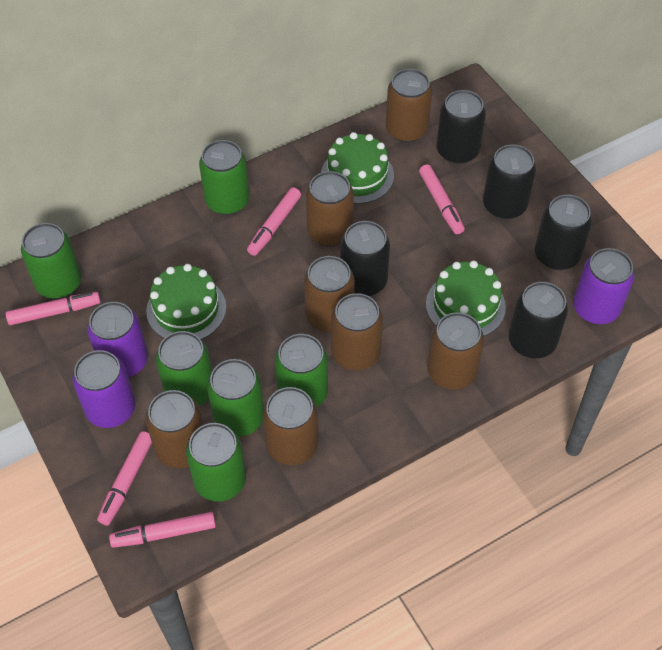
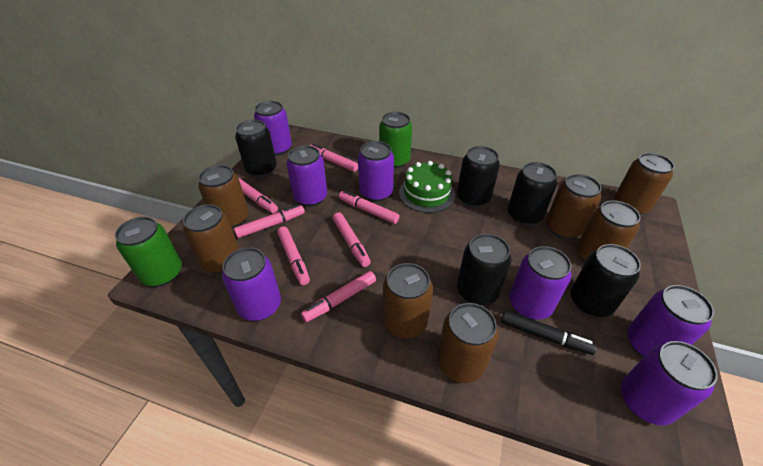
black marker: 0 -> 1
green cake: 3 -> 1
green can: 6 -> 2
pink marker: 5 -> 7
purple can: 3 -> 7

